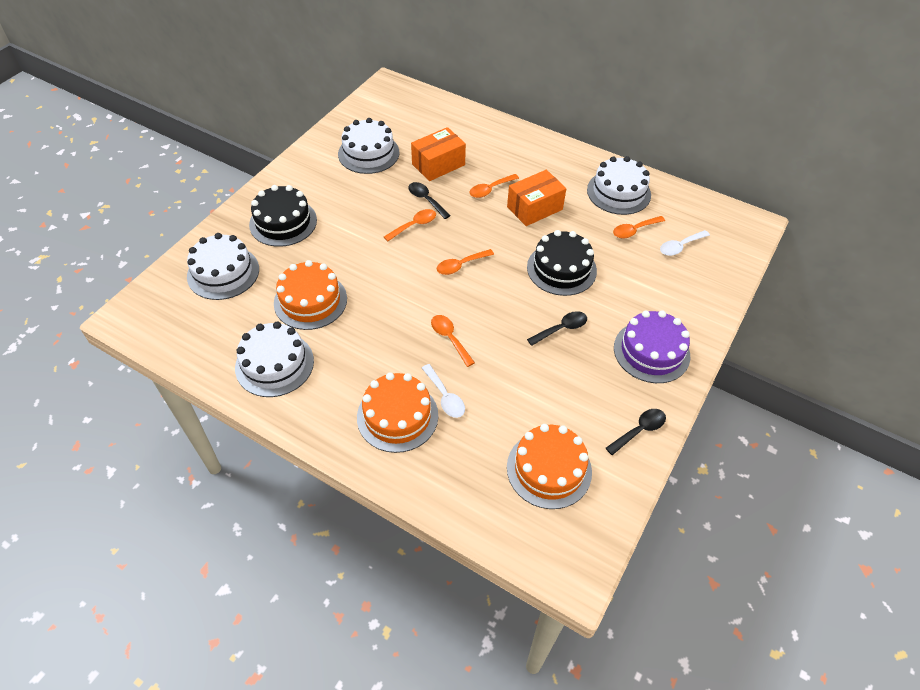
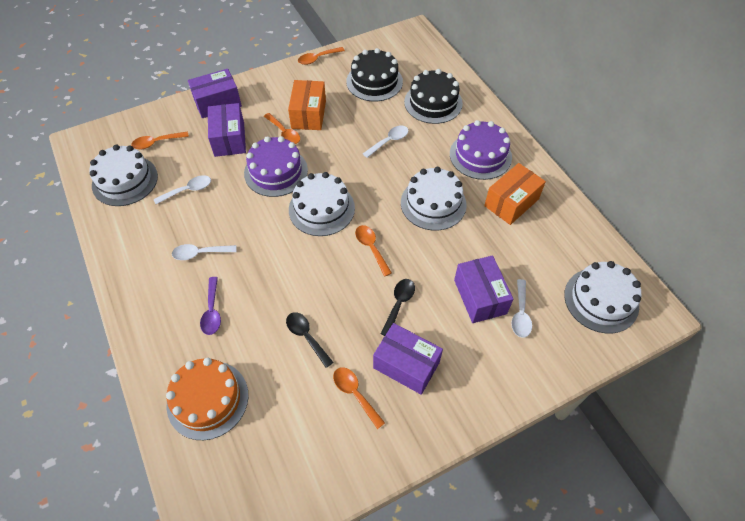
black spoon: 3 -> 2
orange cake: 3 -> 1
purple box: 0 -> 4
purple cake: 1 -> 2
purple spoon: 0 -> 1
white spoon: 2 -> 4

